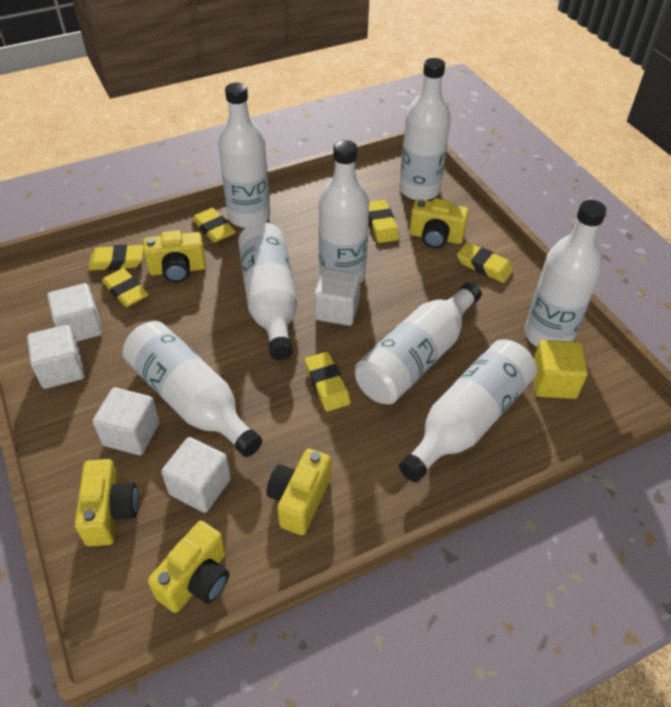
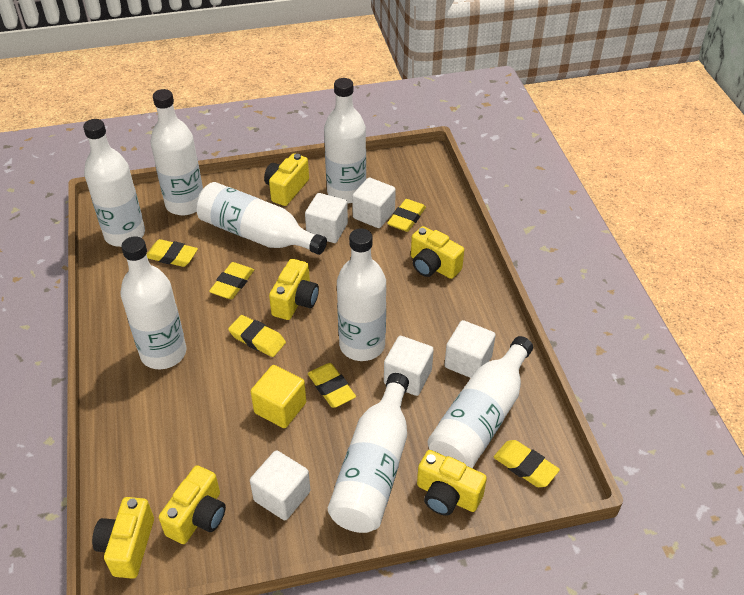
yellow camera: 5 -> 6

